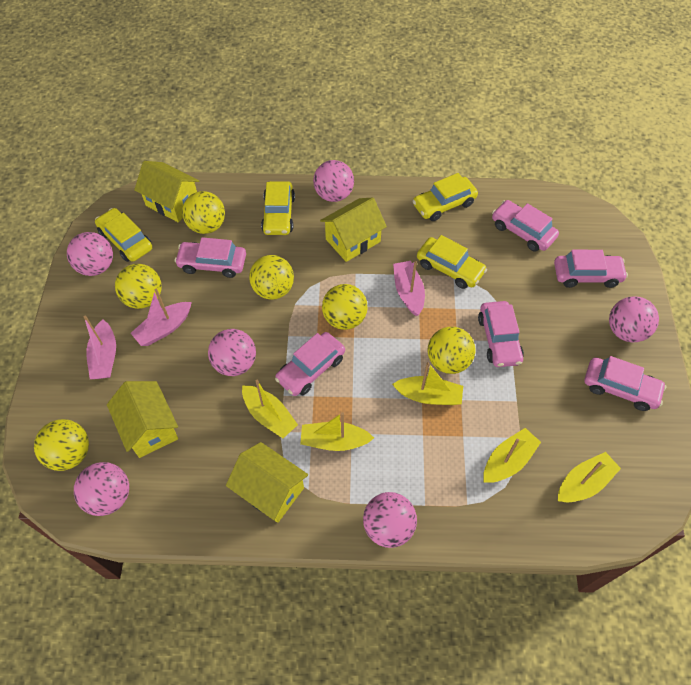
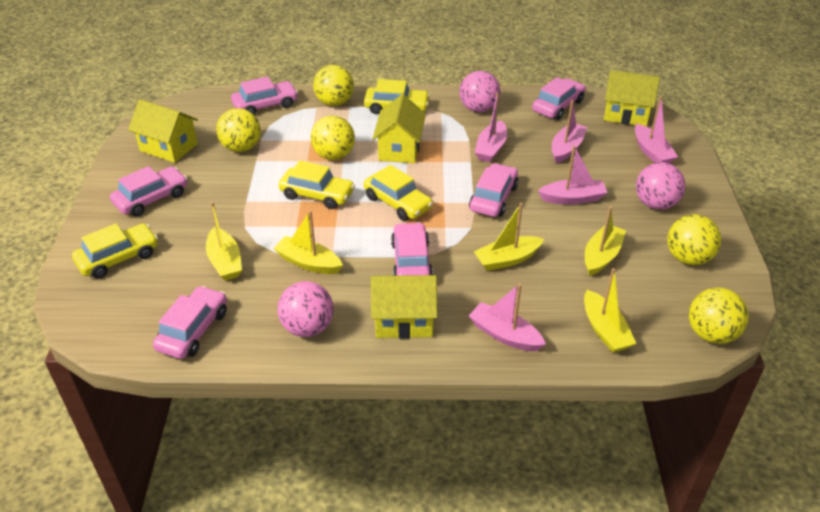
pink ball: 6 -> 3
pink boat: 3 -> 5
yellow ball: 6 -> 5

